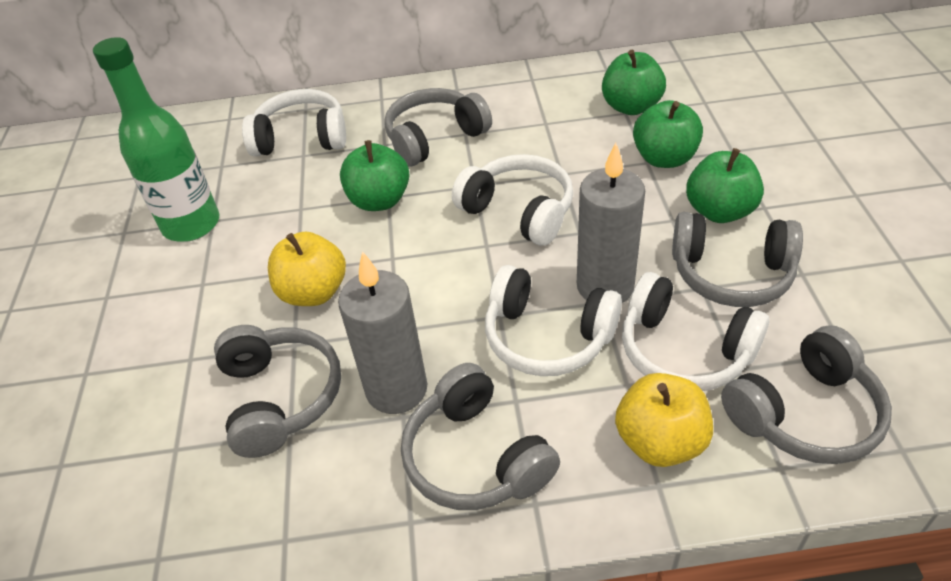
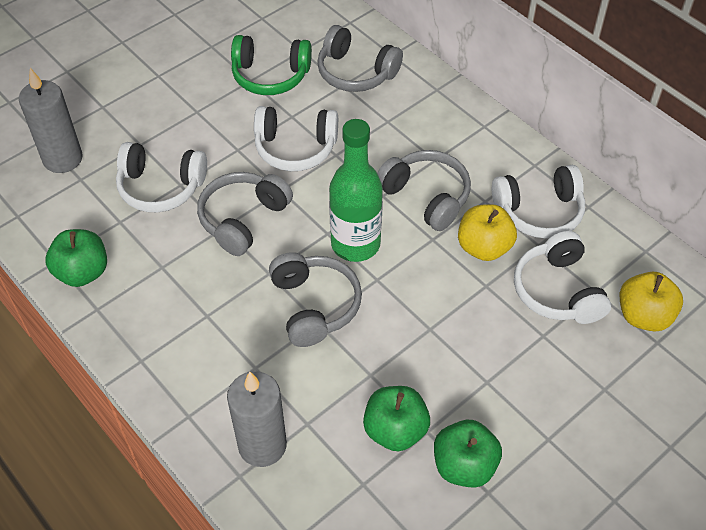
green apple: 4 -> 3
green headphones: 0 -> 1
grey headphones: 5 -> 4

